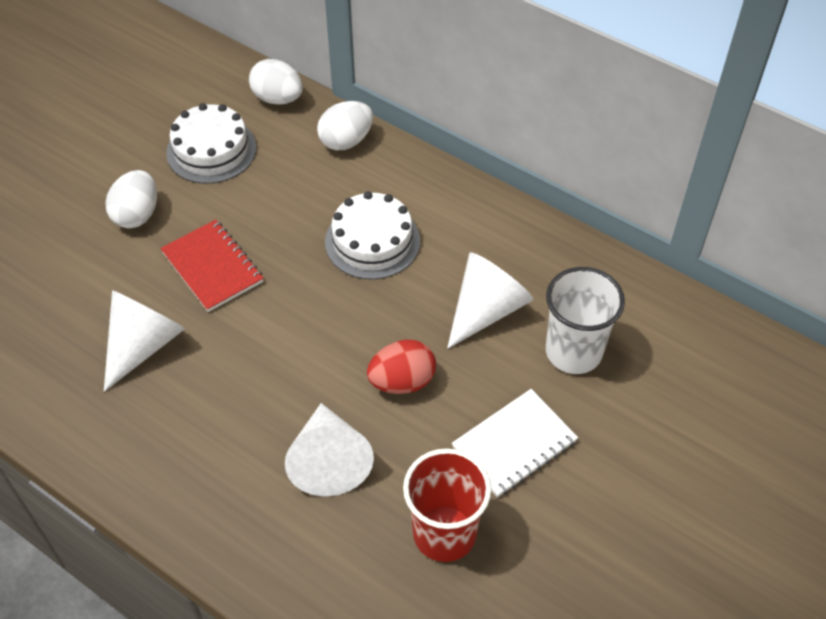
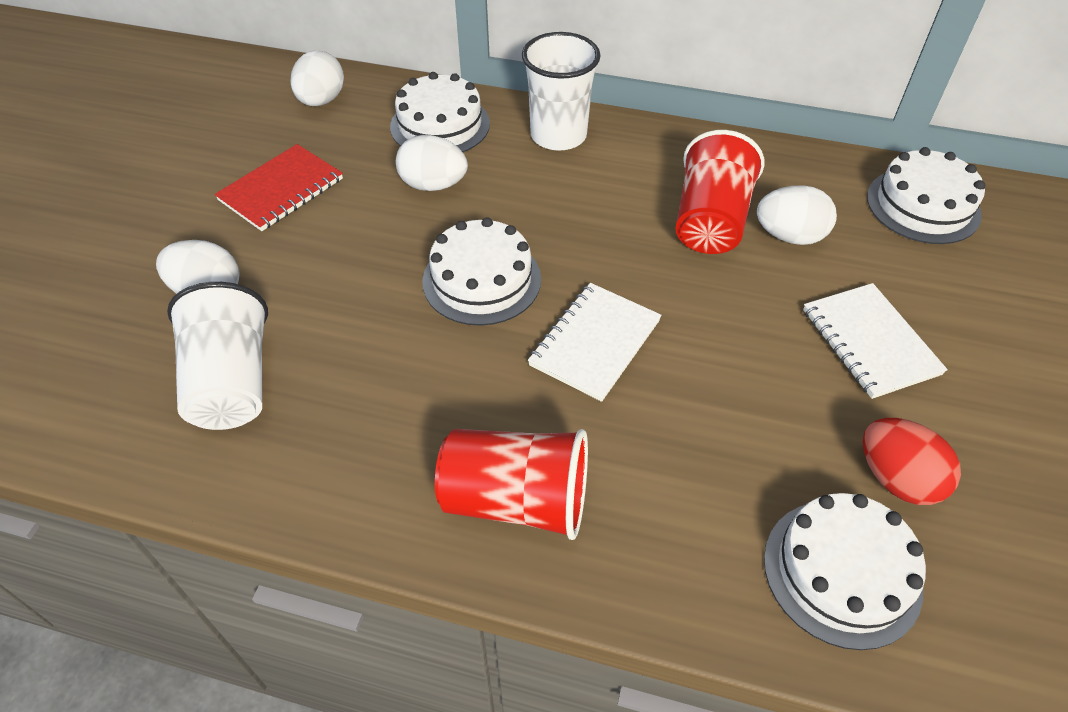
red cup: 1 -> 2
white cake: 2 -> 4
white cone: 3 -> 0
white cup: 1 -> 2
white egg: 3 -> 4
white notebook: 1 -> 2

